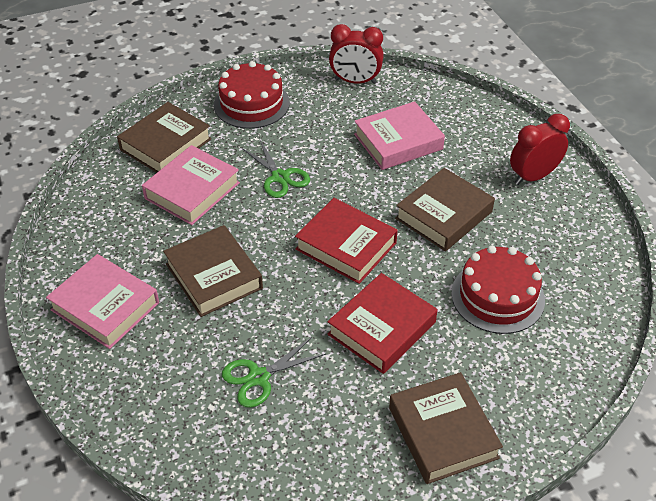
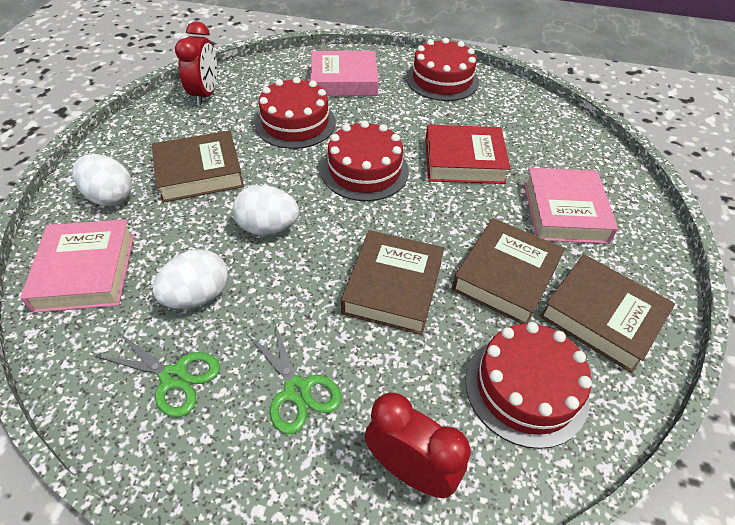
red book: 2 -> 1
red cake: 2 -> 4
white egg: 0 -> 3

